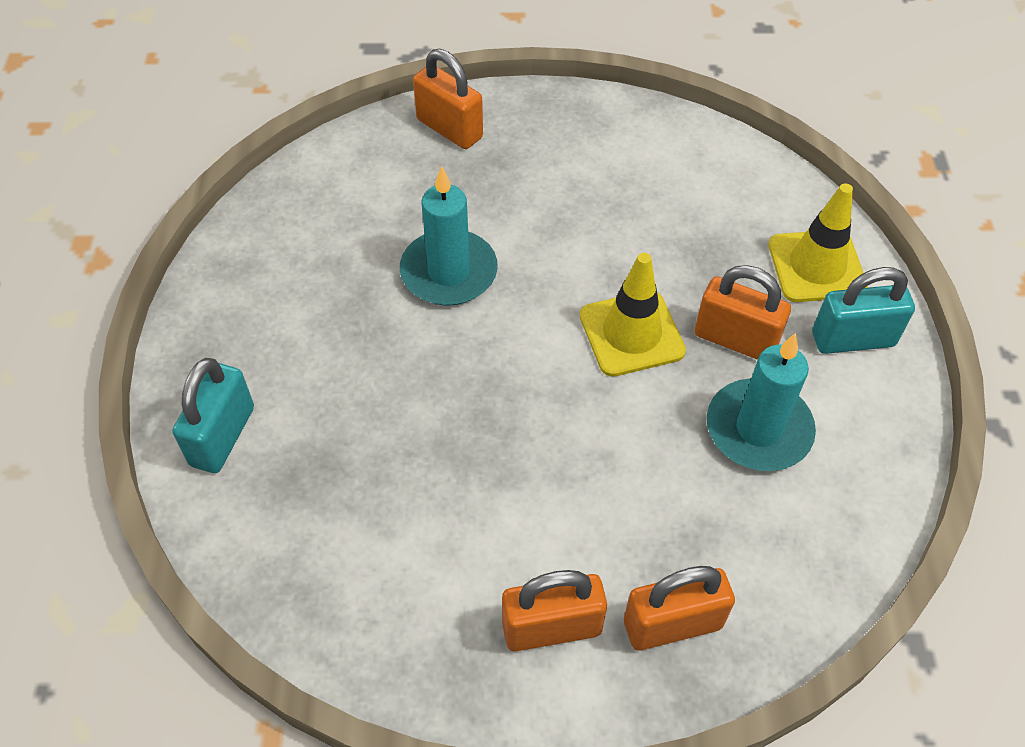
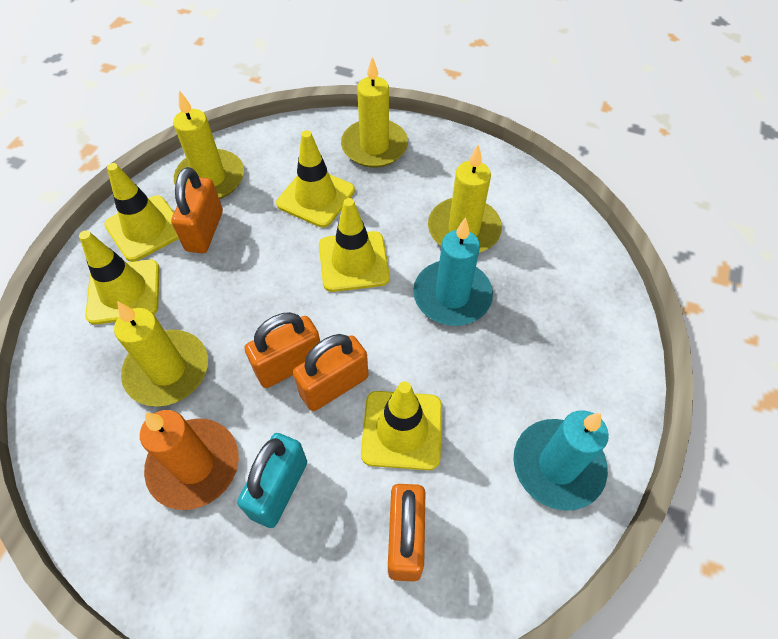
orange candle: 0 -> 1
turquoise padlock: 2 -> 1
yellow candle: 0 -> 4
yellow traffic cone: 2 -> 5

